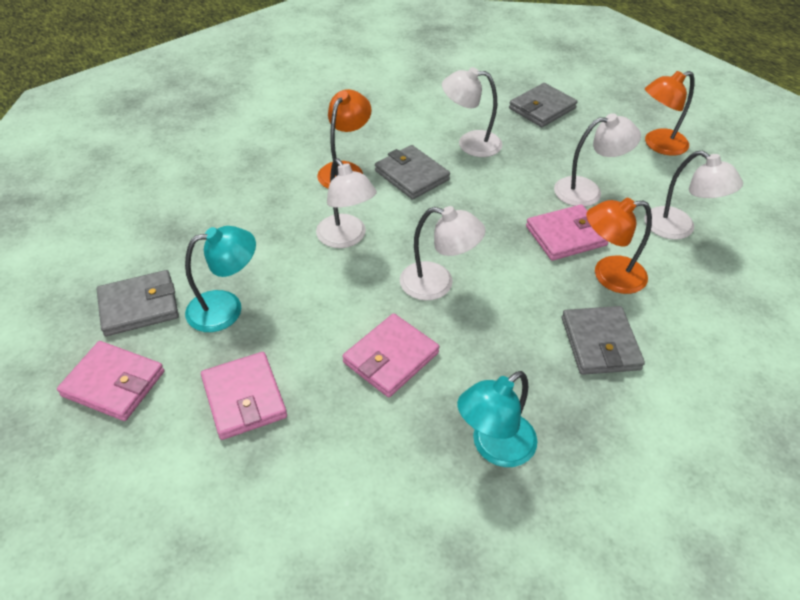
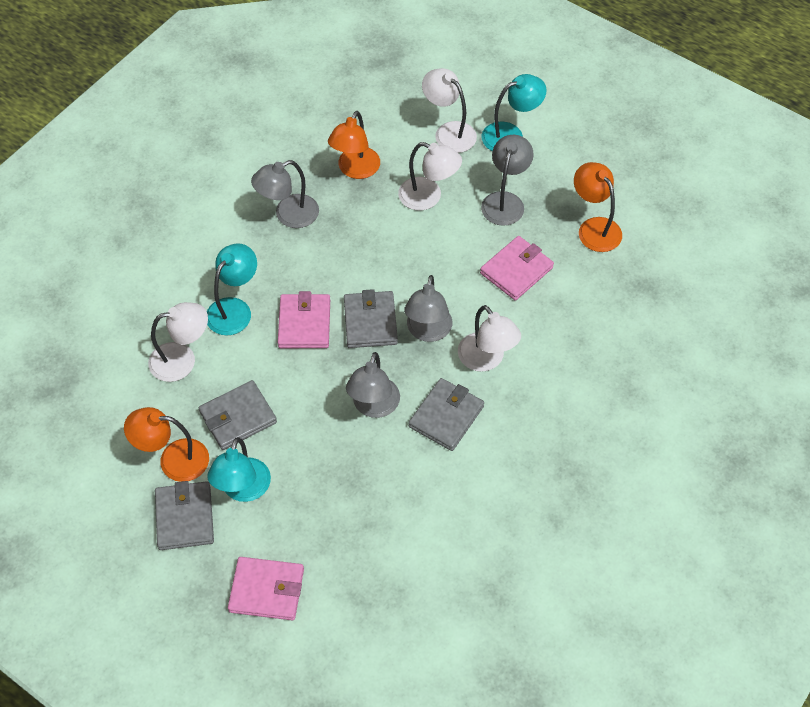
grey lamp: 0 -> 4
pink wallet: 4 -> 3
turquoise lamp: 2 -> 3
white lamp: 5 -> 4

